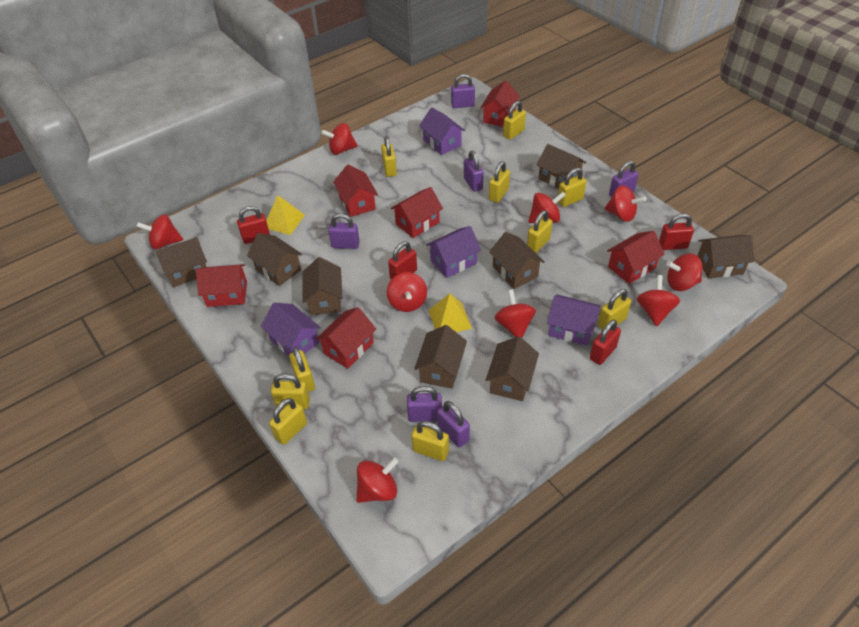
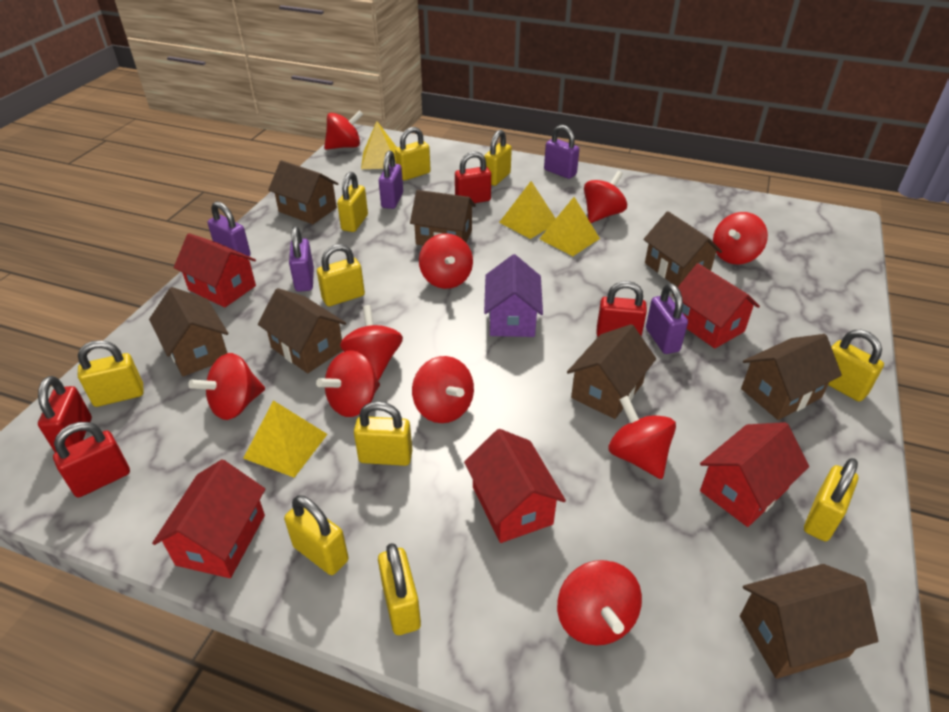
purple house: 4 -> 1
purple padlock: 6 -> 5
red house: 6 -> 5
red spinning top: 9 -> 10
yellow pyramid: 2 -> 4

